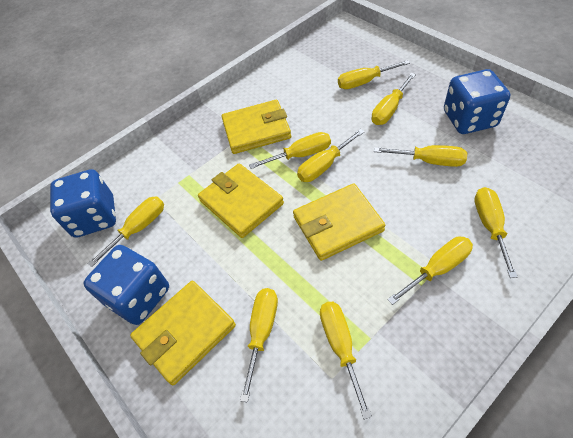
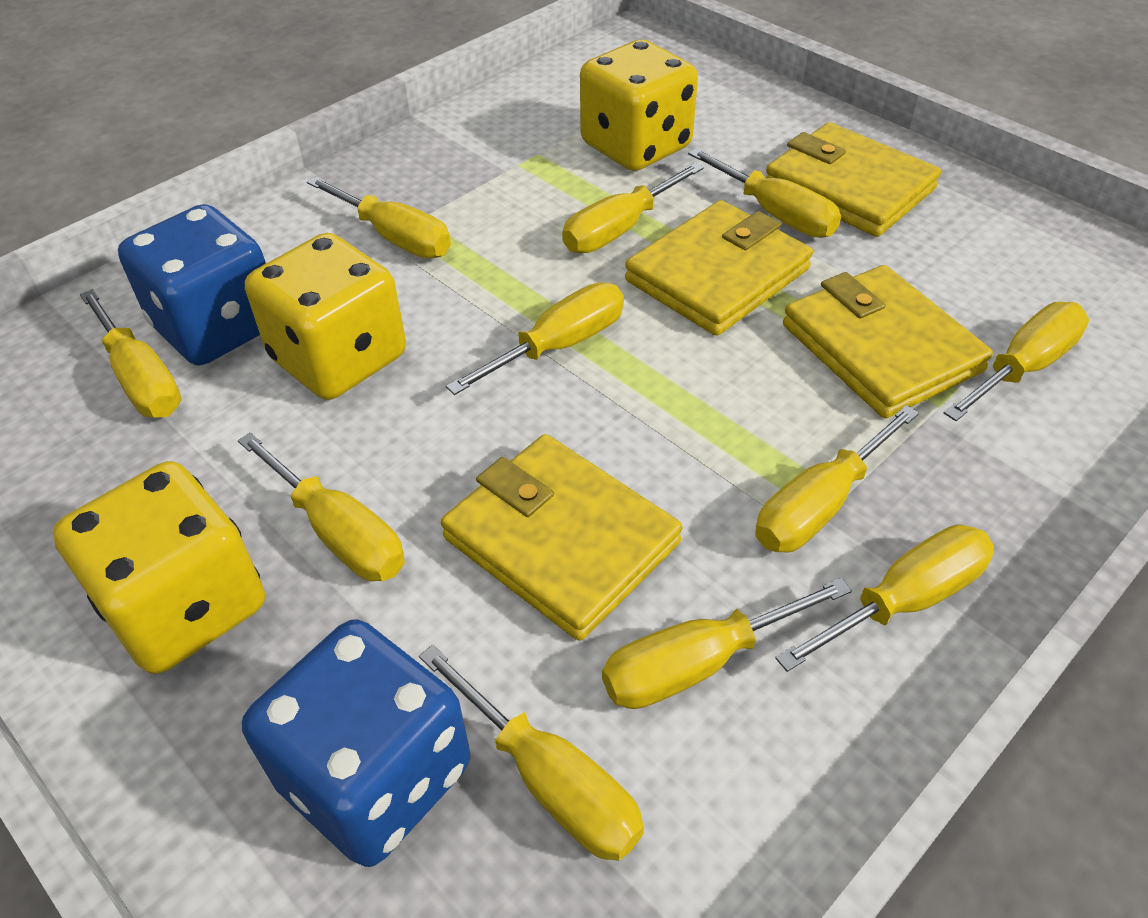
blue dice: 3 -> 2
yellow dice: 0 -> 3
yellow screwdriver: 10 -> 11

